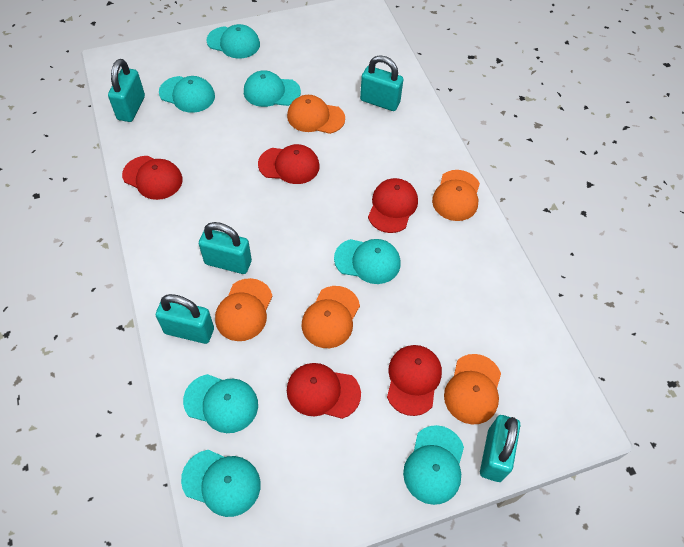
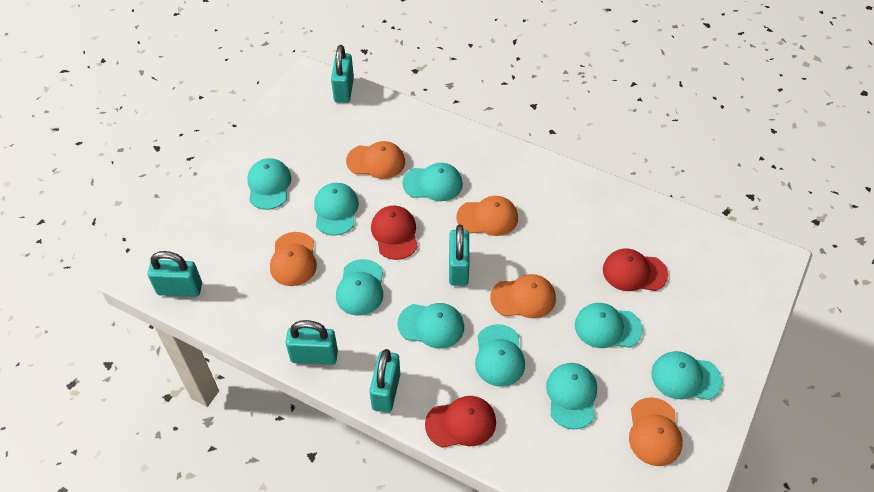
red cap: 5 -> 3
turquoise cap: 7 -> 9

